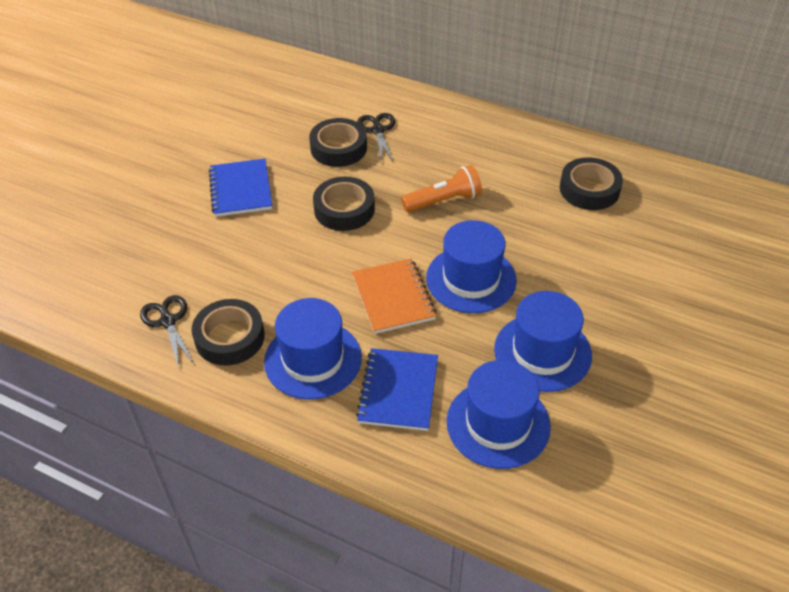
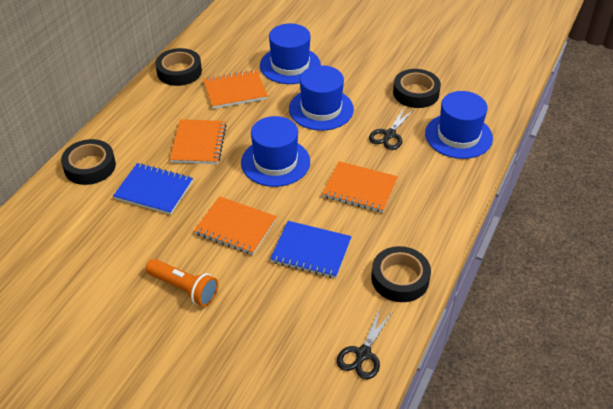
orange notebook: 1 -> 4

